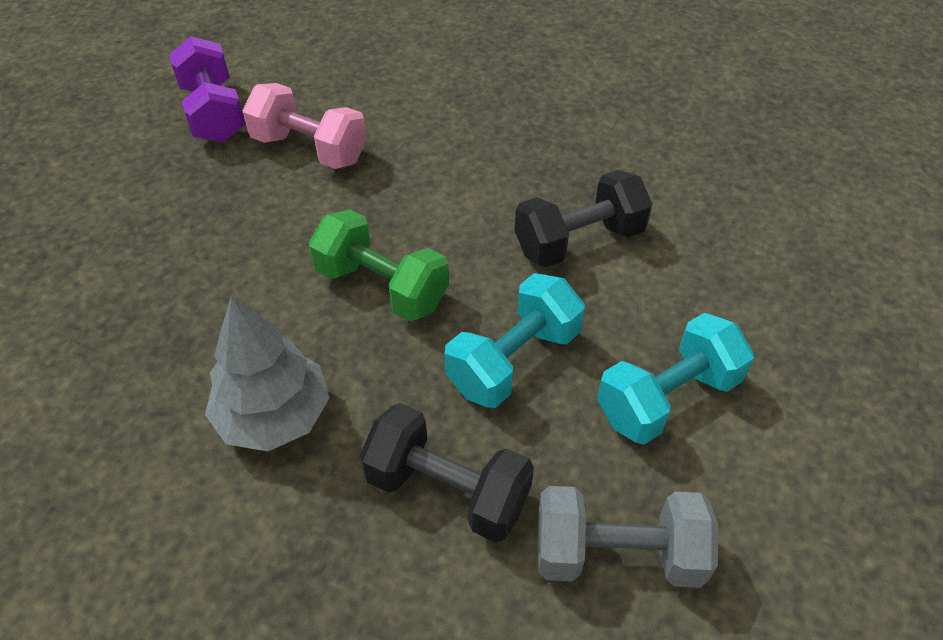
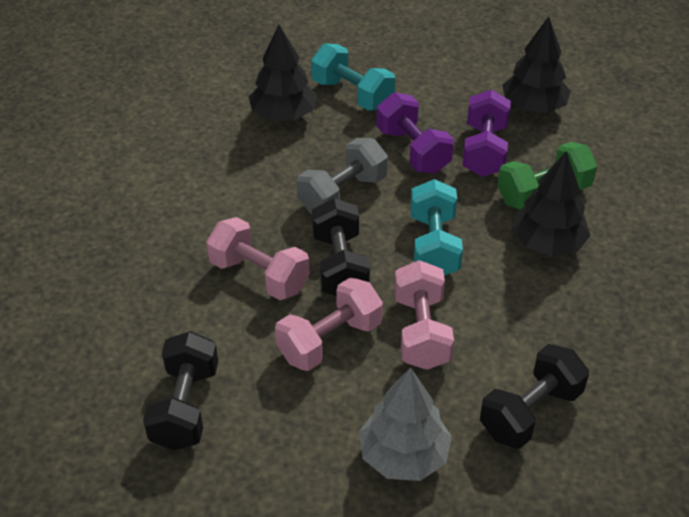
black dumbbell: 2 -> 3
black tree: 0 -> 3
pink dumbbell: 1 -> 3
purple dumbbell: 1 -> 2

